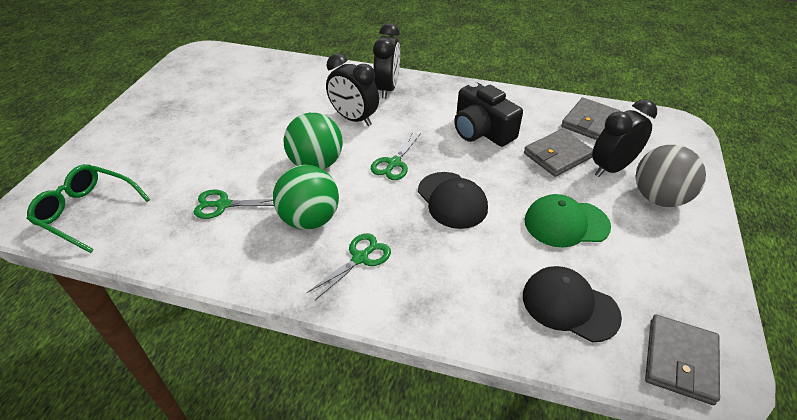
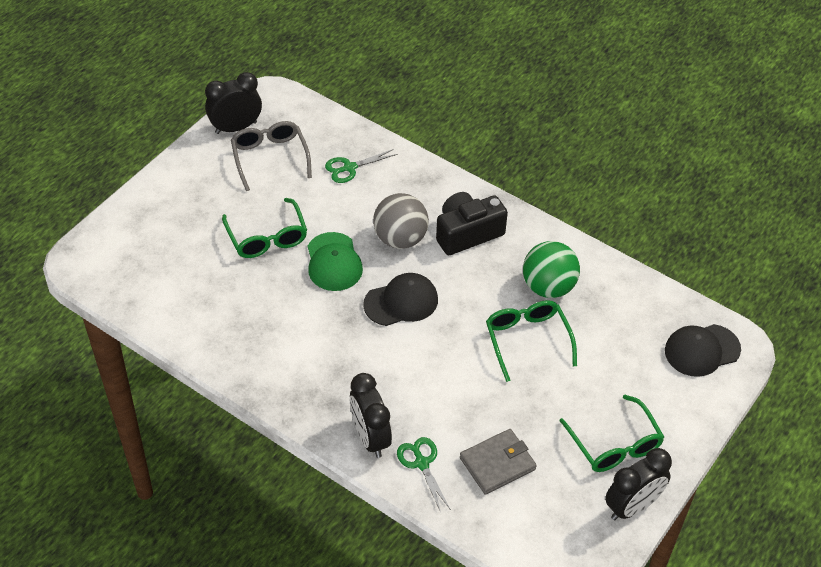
green ball: 2 -> 1
green glasses: 1 -> 3
green scissors: 3 -> 2
grey glasses: 0 -> 1
grey wallet: 3 -> 1

